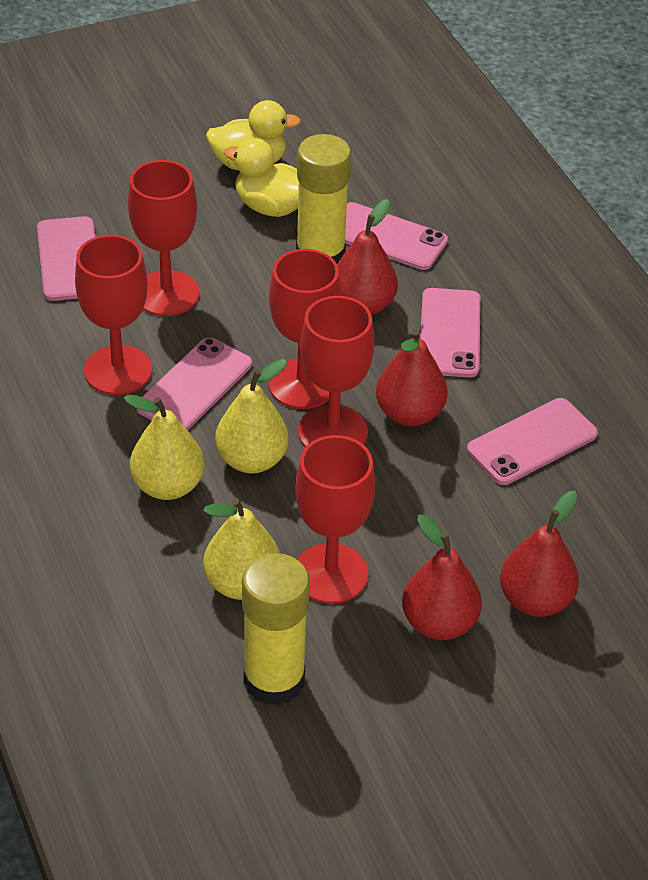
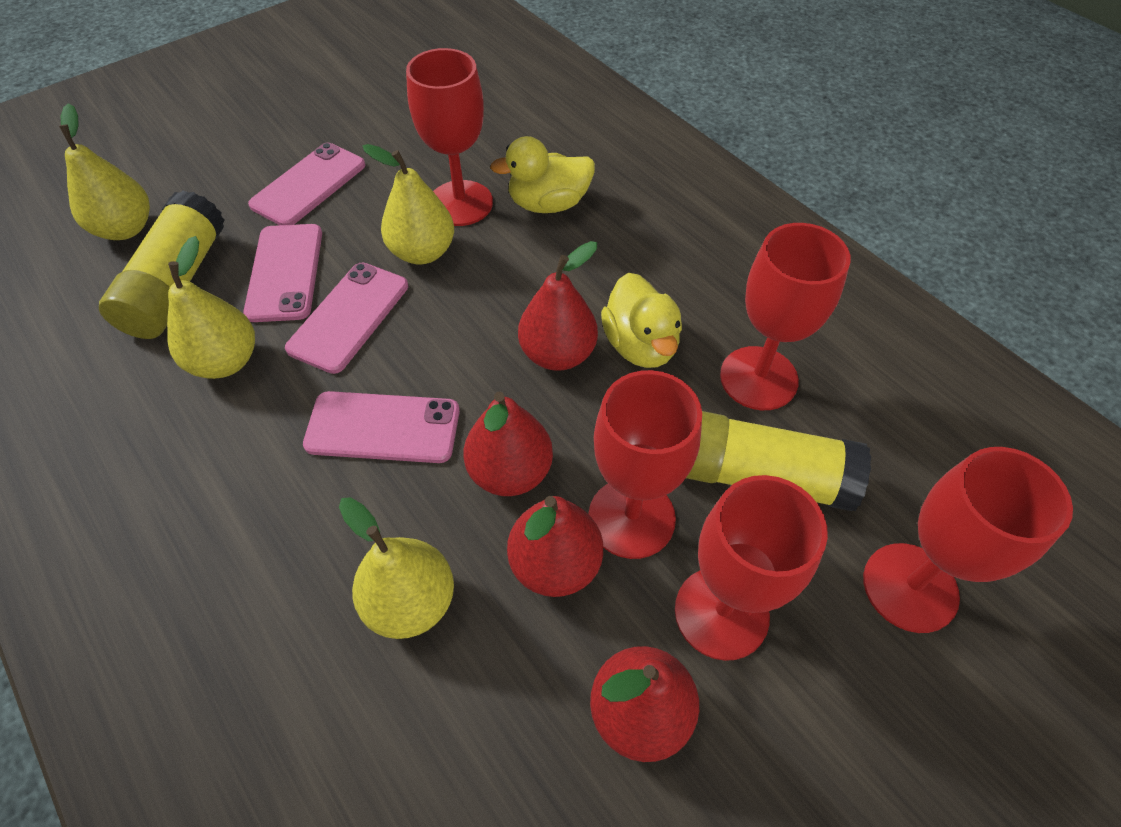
pink phone: 5 -> 4
yellow pear: 3 -> 4

